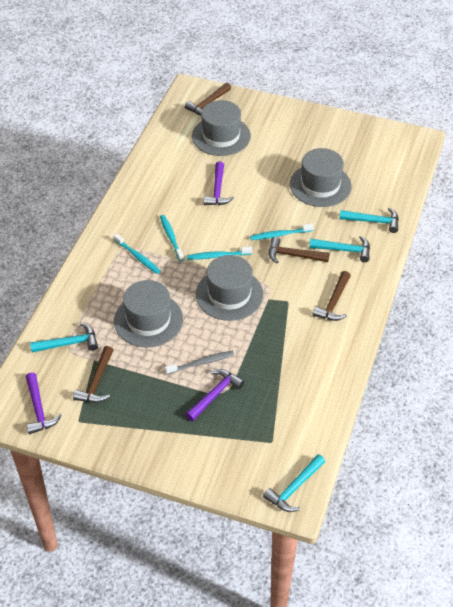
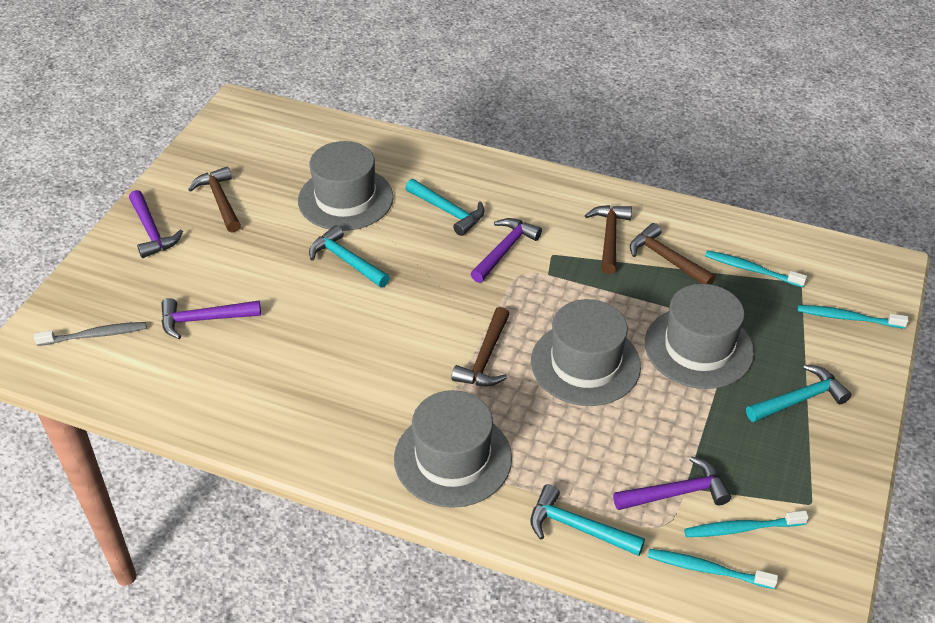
purple hammer: 3 -> 4

